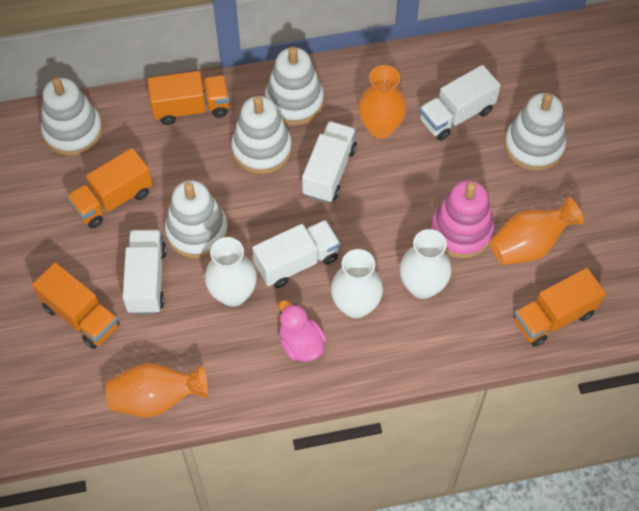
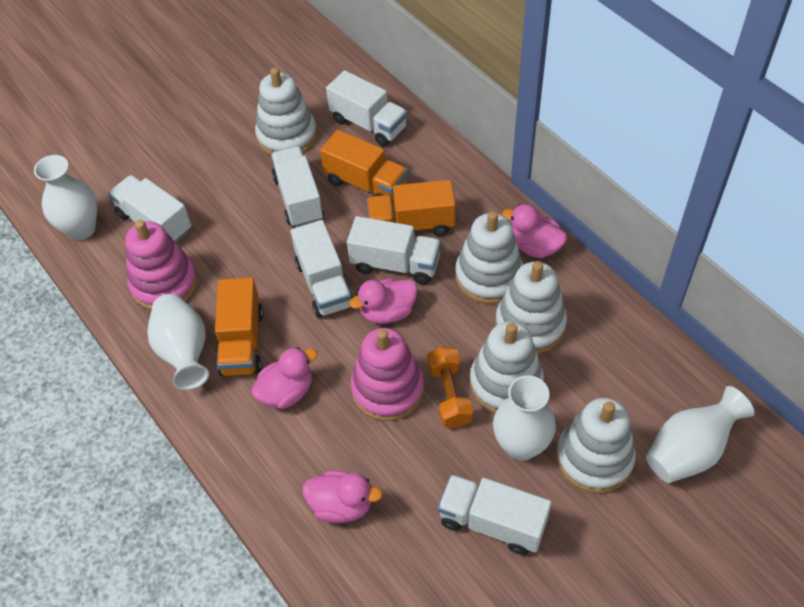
orange dumbbell: 0 -> 1
orange truck: 4 -> 3
orange vase: 3 -> 0
pink duck: 1 -> 4
pink stacking toy: 1 -> 2
white truck: 4 -> 6
white vase: 3 -> 4

